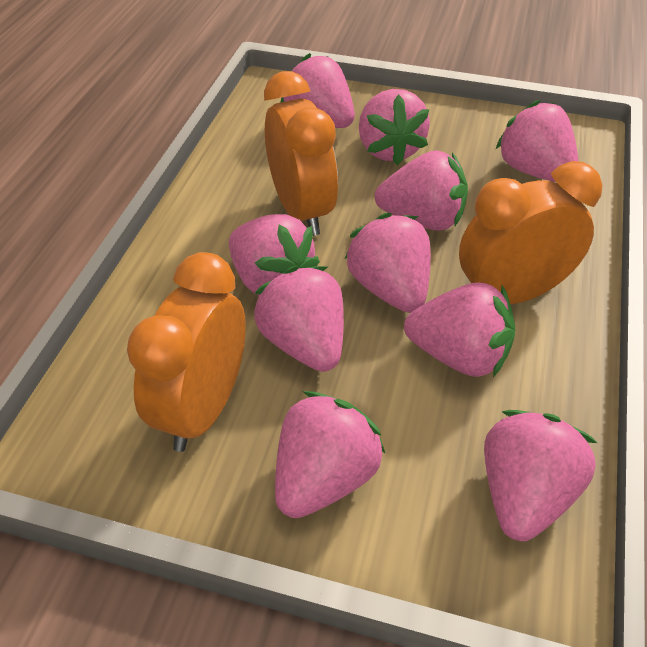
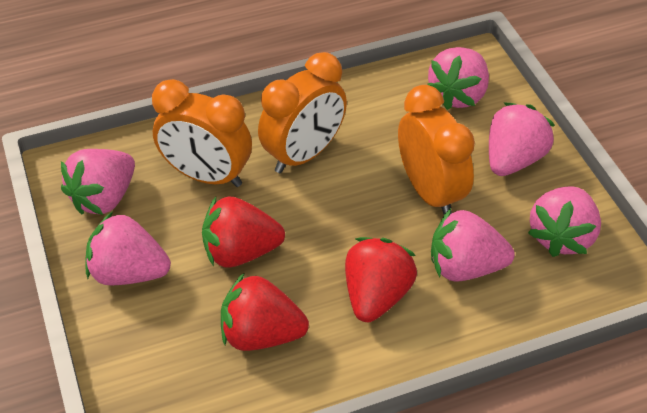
pink strawberry: 10 -> 6
red strawberry: 0 -> 3

